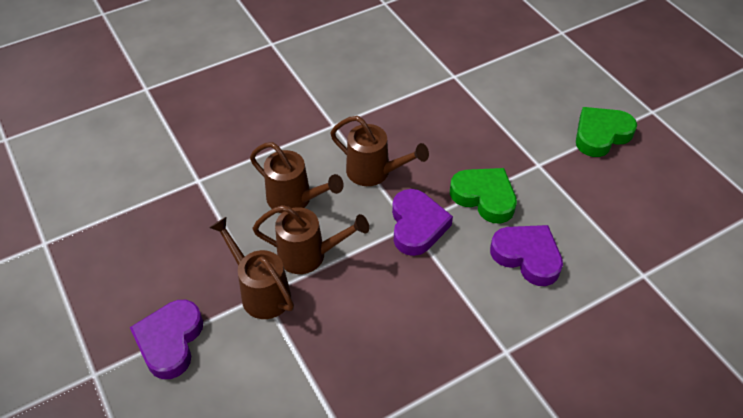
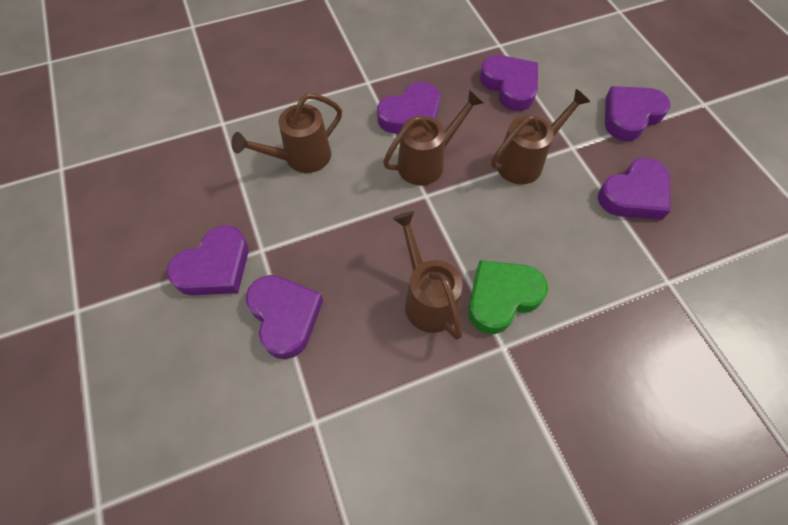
green heart: 2 -> 1
purple heart: 3 -> 6

